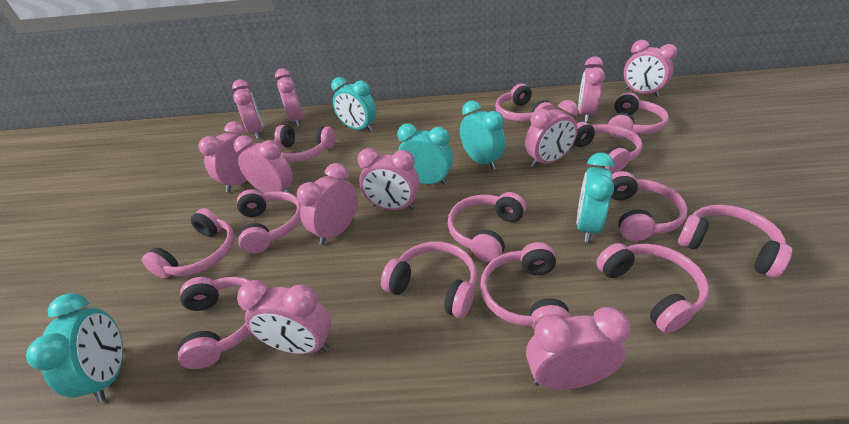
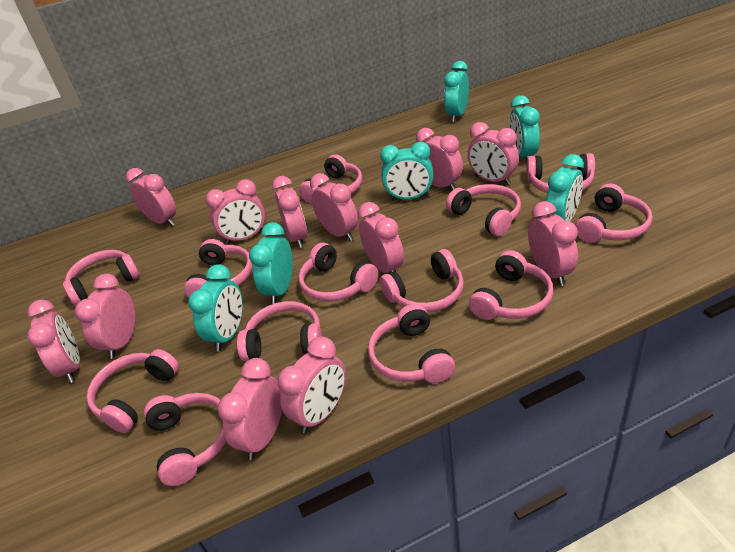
pink clock: 11 -> 12
turquoise clock: 5 -> 6

